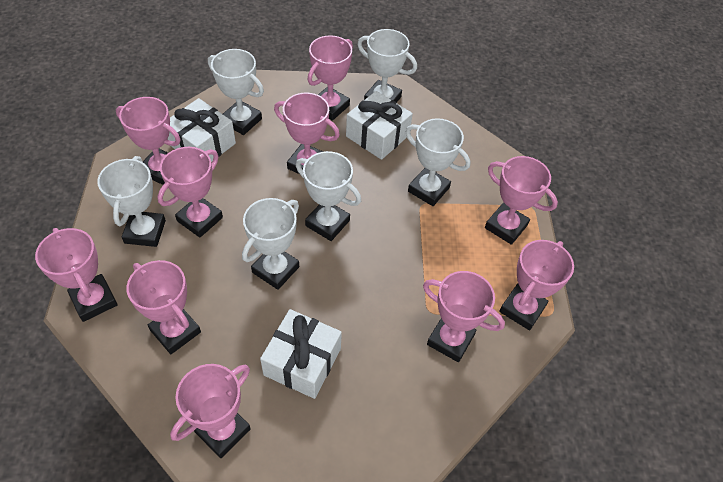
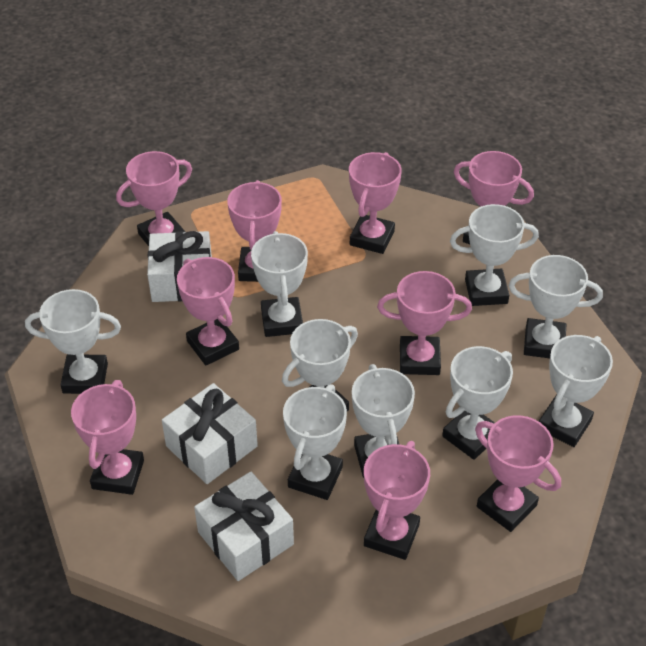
pink trophy: 10 -> 9
white trophy: 6 -> 9

